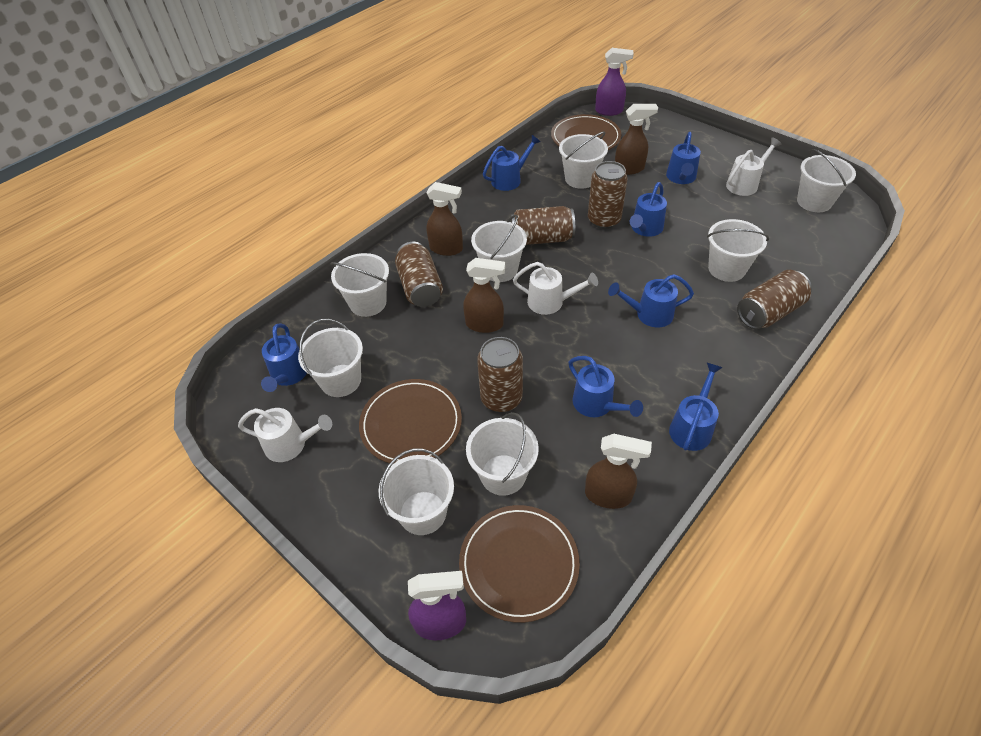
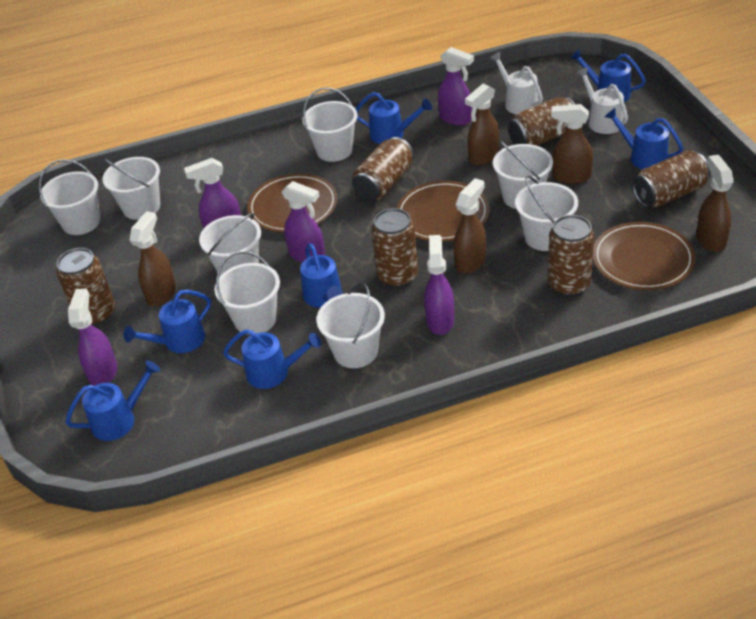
brown can: 5 -> 6
brown spray bottle: 4 -> 5
purple spray bottle: 2 -> 5
white watering can: 3 -> 2

